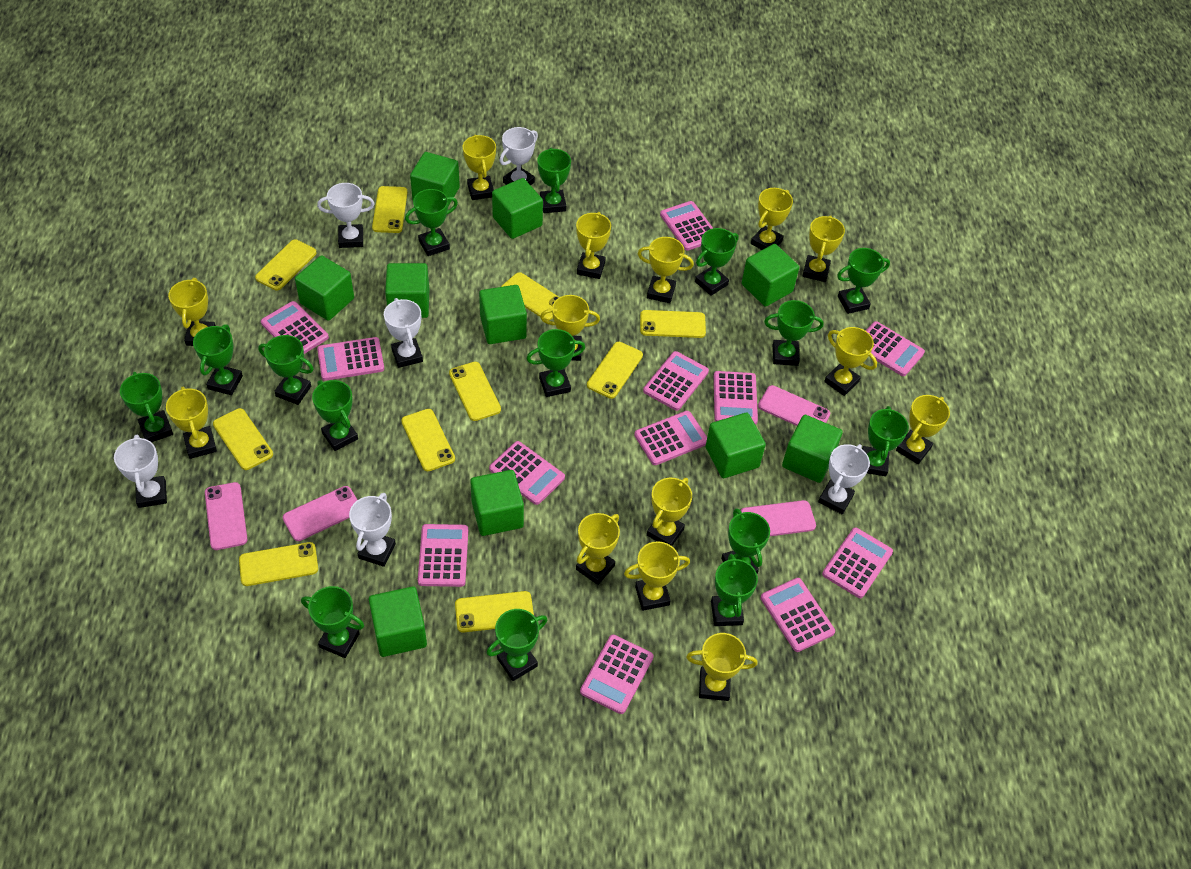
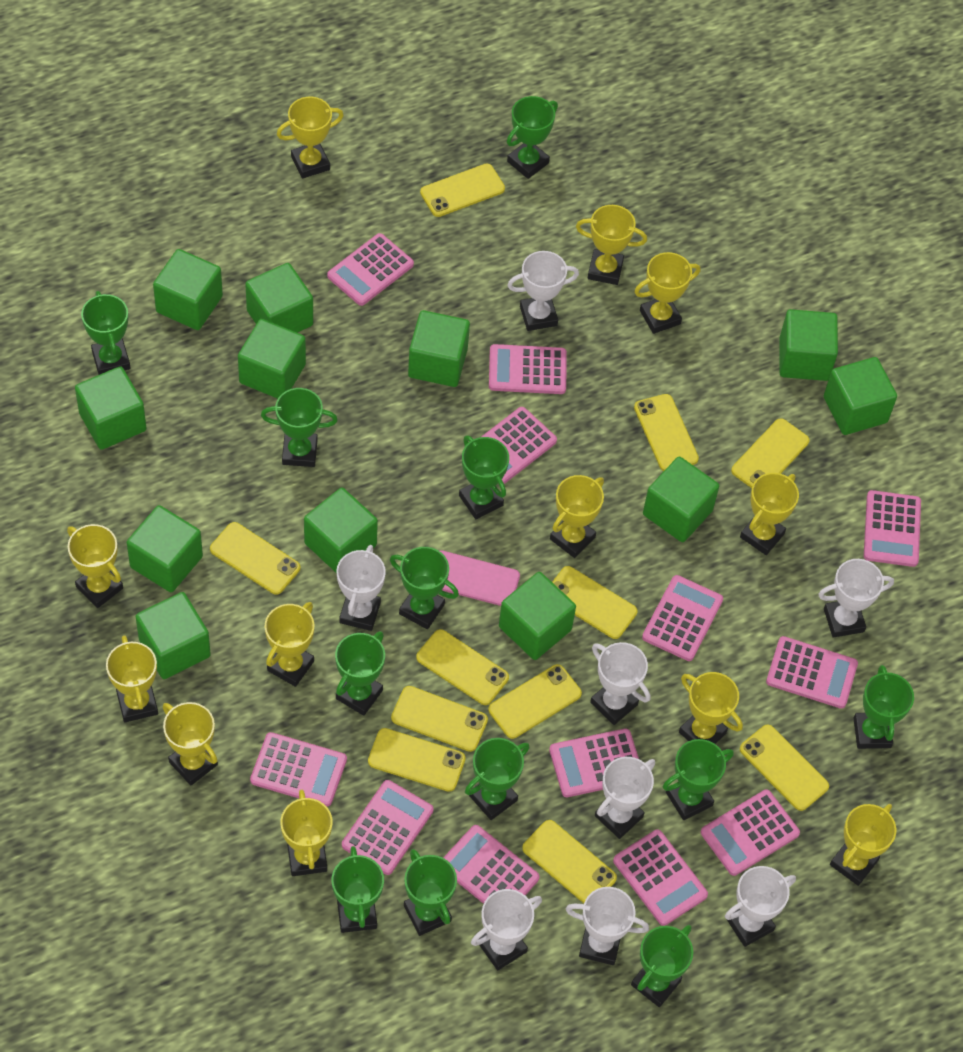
green cube: 10 -> 12
green trophy: 15 -> 12
pink phone: 4 -> 1
white trophy: 6 -> 8
yellow phone: 10 -> 11
yellow trophy: 14 -> 12

